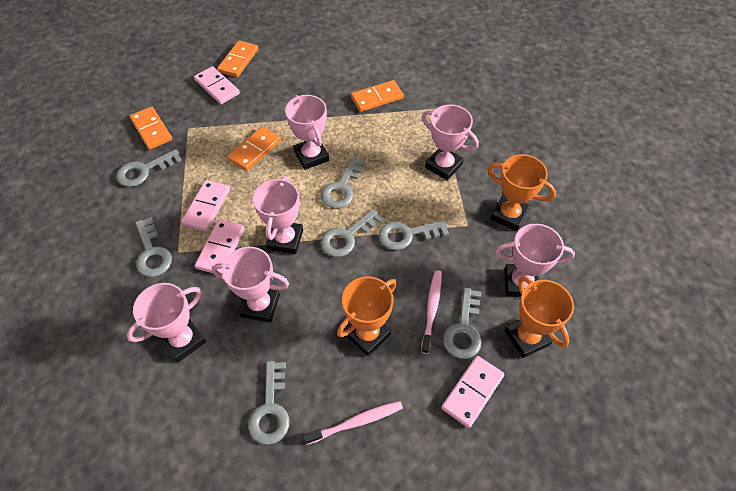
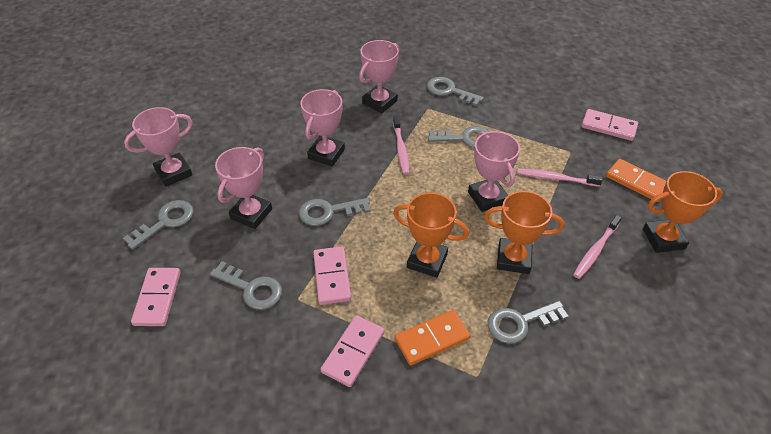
grey key: 7 -> 6
orange domino: 4 -> 2
pink toothbrush: 2 -> 3
pink trophy: 6 -> 5

